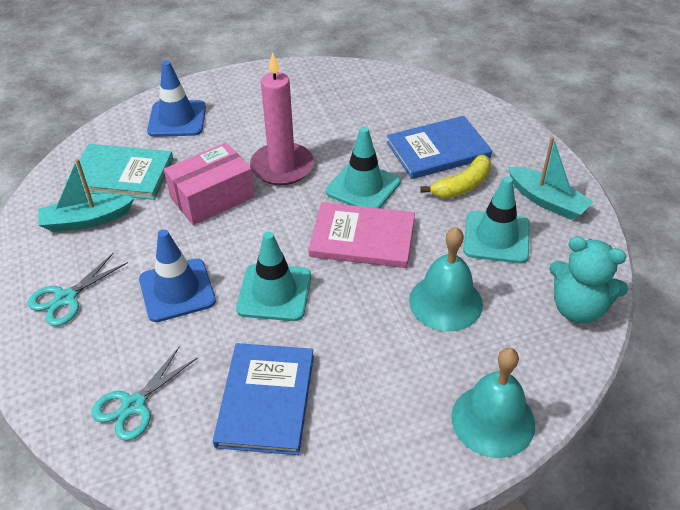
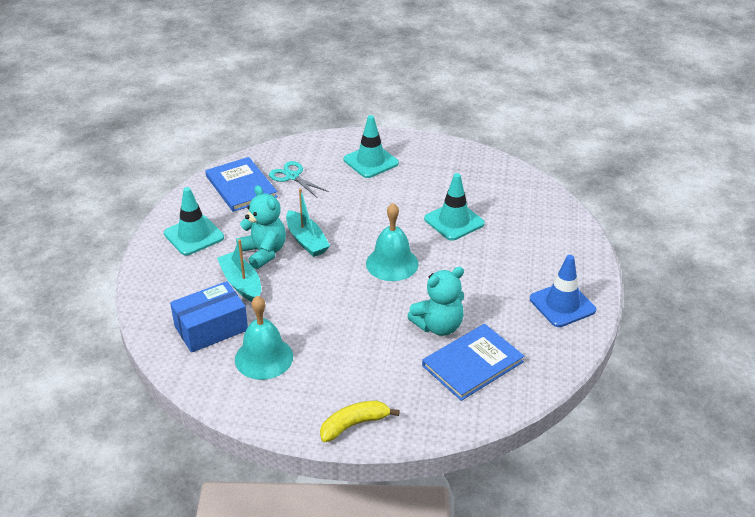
blue box: 0 -> 1
blue traffic cone: 2 -> 1
pink book: 1 -> 0
pink box: 1 -> 0
pink candle: 1 -> 0
turquoise book: 1 -> 0
turquoise scissors: 2 -> 1
turquoise teddy bear: 1 -> 2

